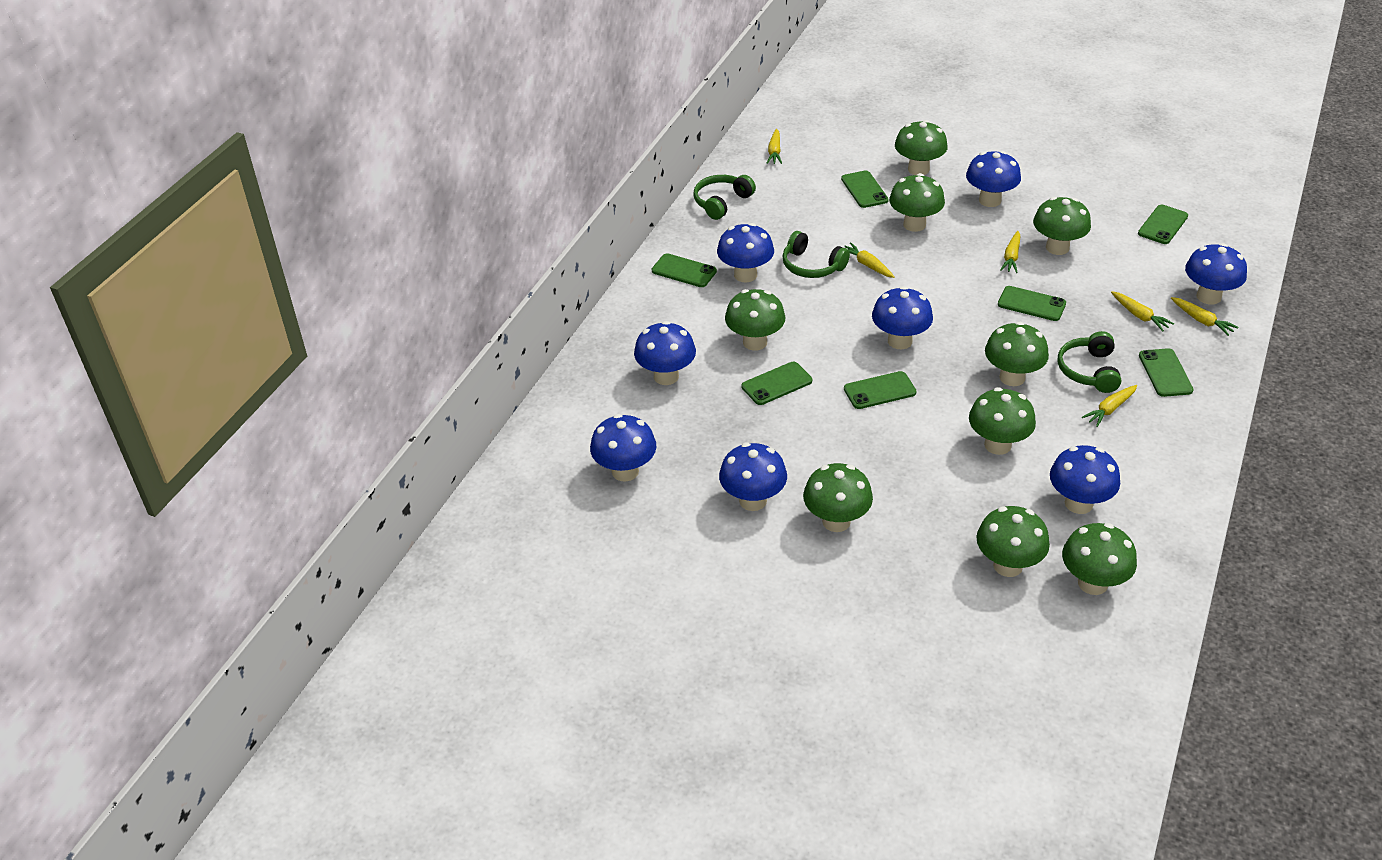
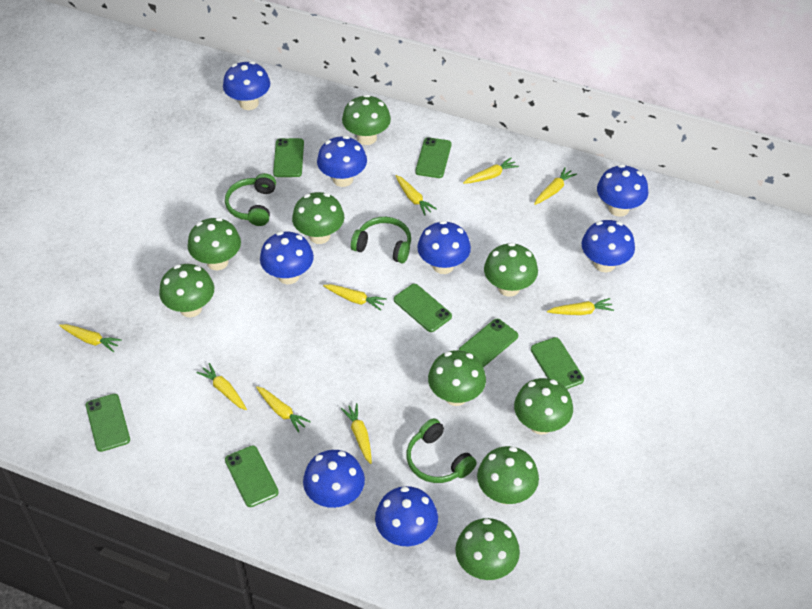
yellow carrot: 6 -> 9

